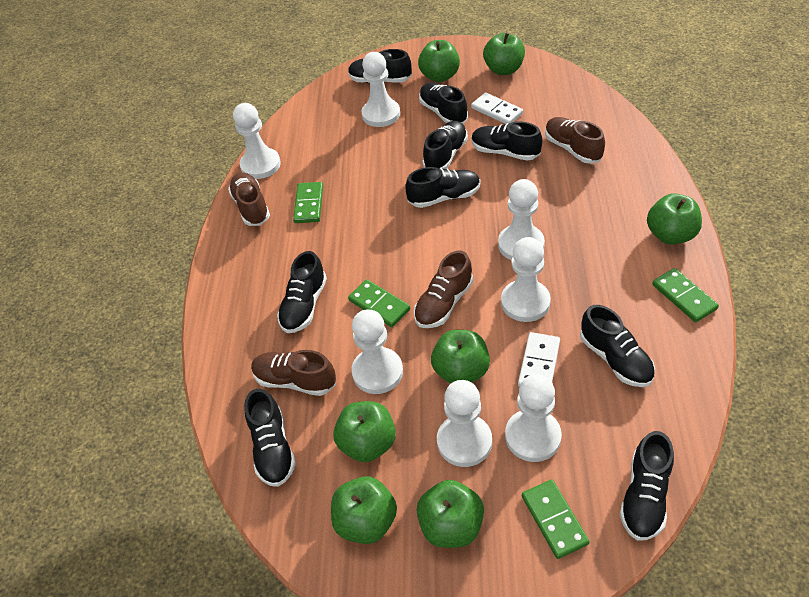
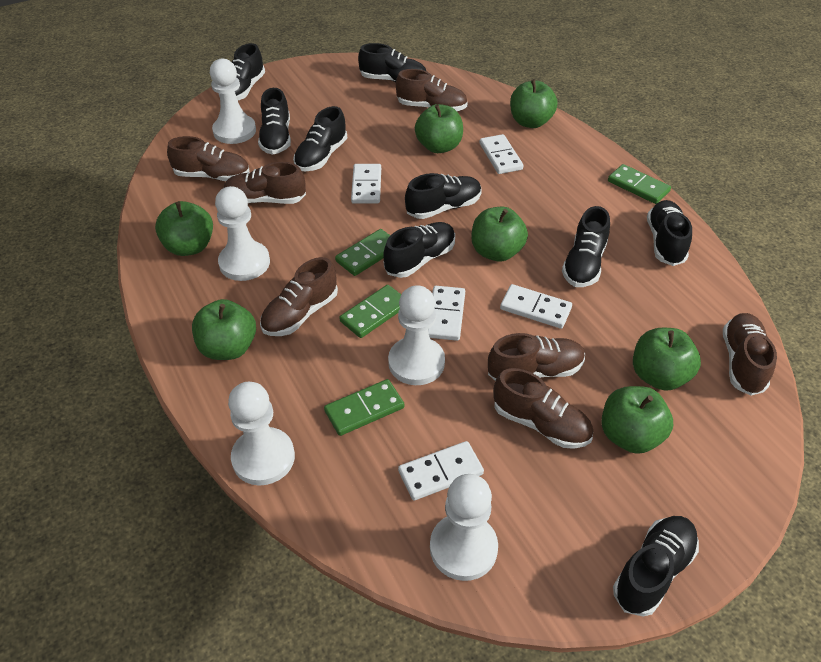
brown shoe: 4 -> 7
white domino: 2 -> 5
white pawn: 7 -> 5

